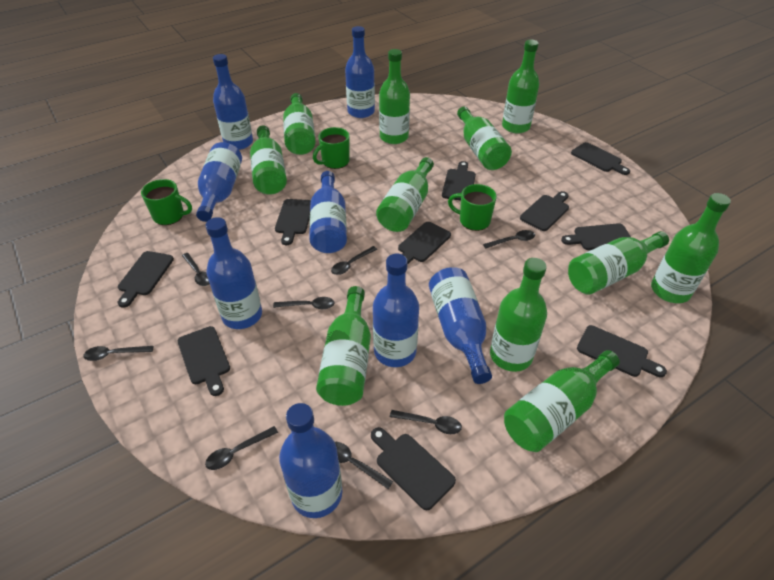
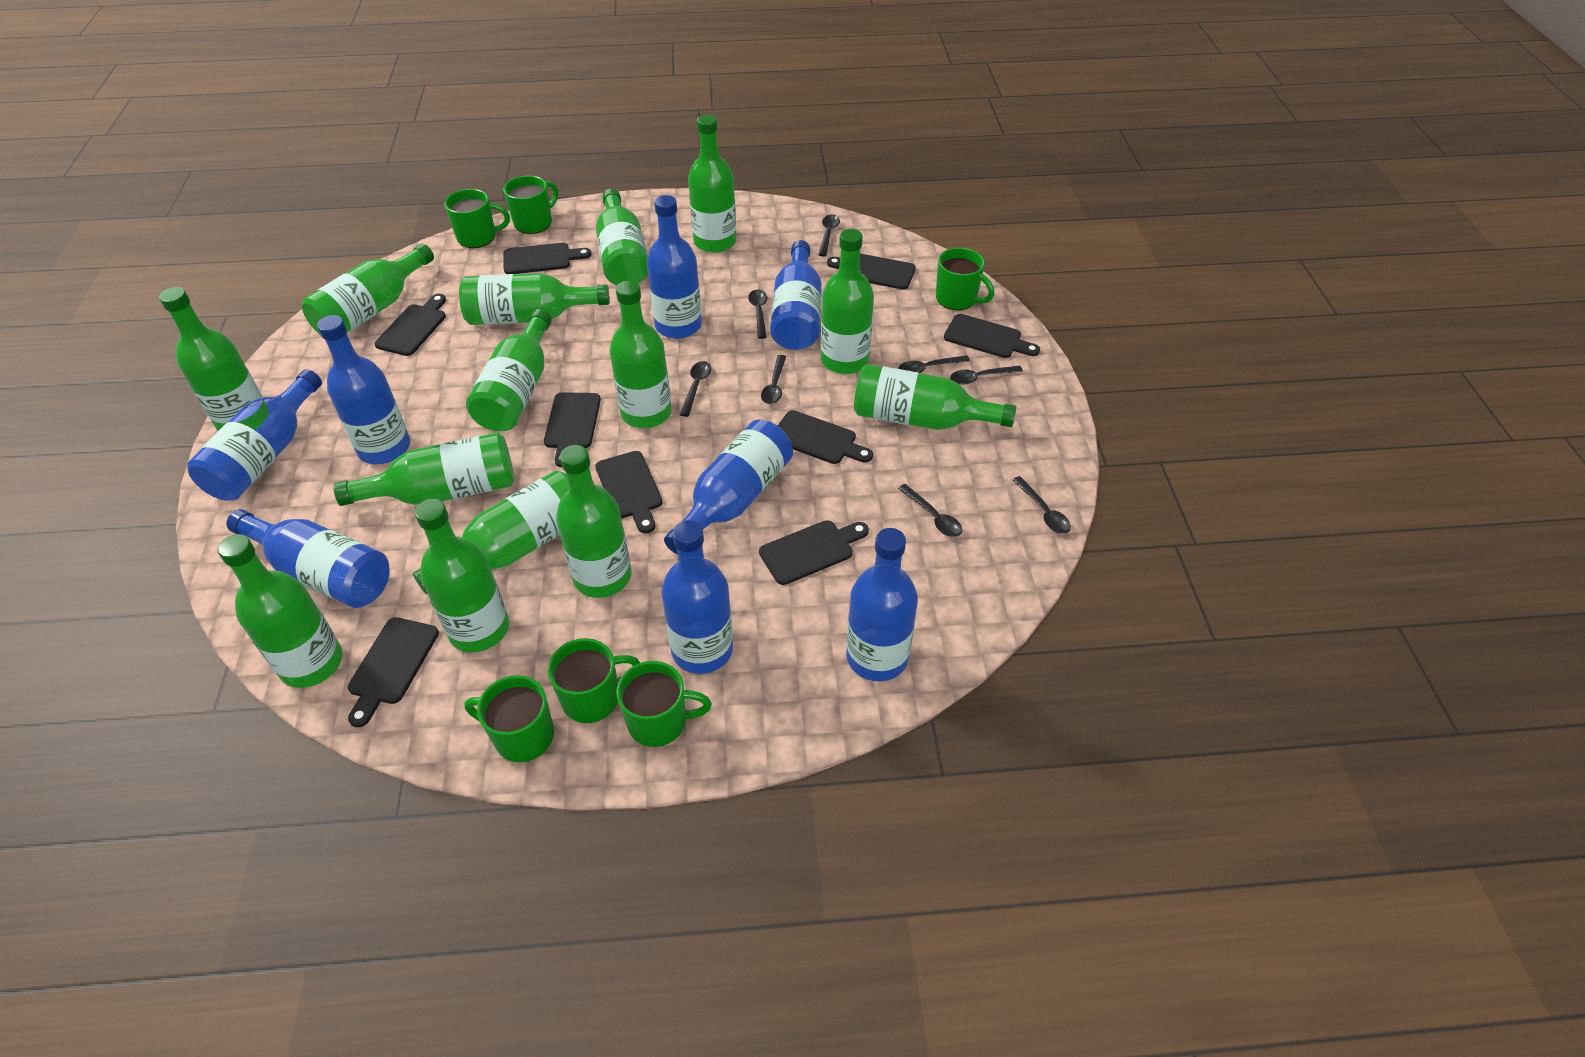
black cutting board: 10 -> 9
green bottle: 11 -> 14
green mug: 3 -> 6

